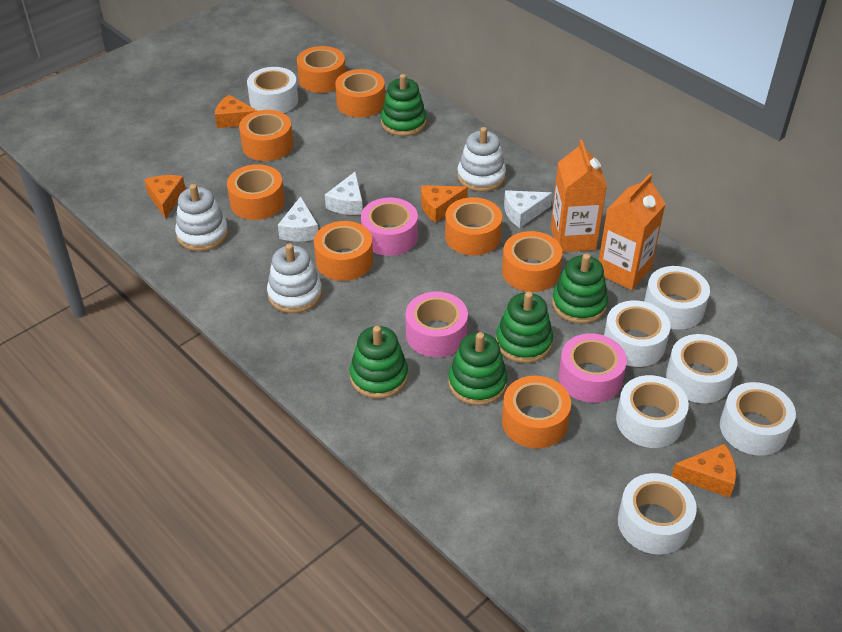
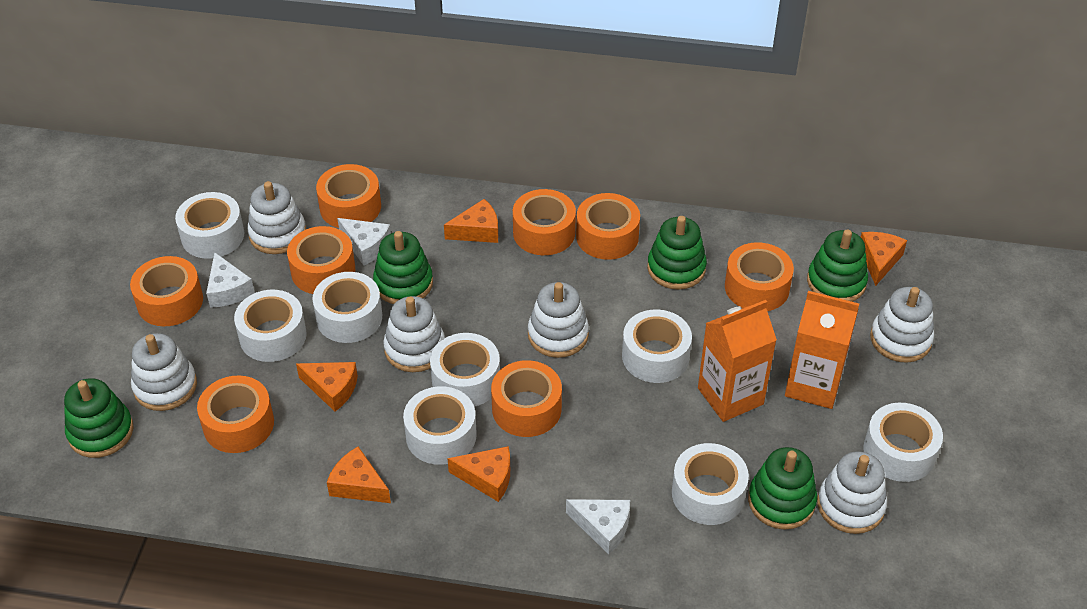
orange cheese: 4 -> 5
pink tape: 3 -> 0
white stacking toy: 3 -> 6
white tape: 7 -> 8

